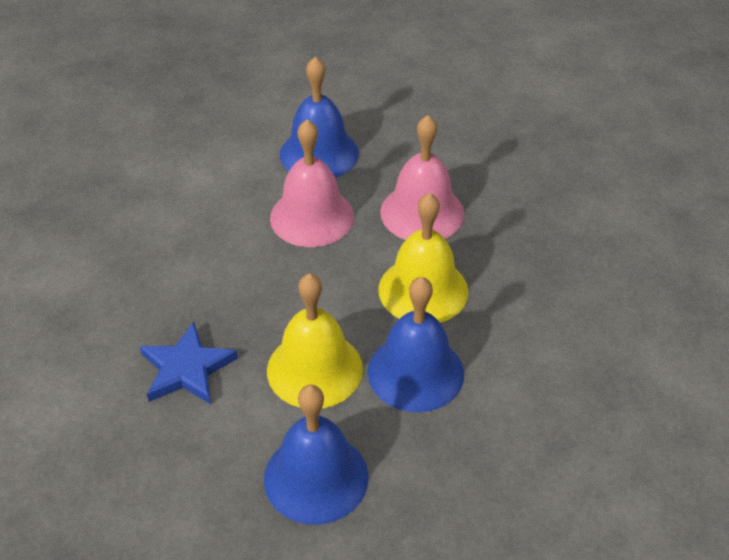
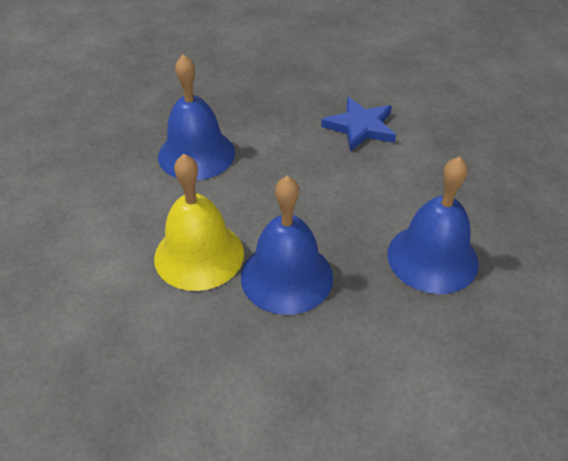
pink bell: 2 -> 0
yellow bell: 2 -> 1

